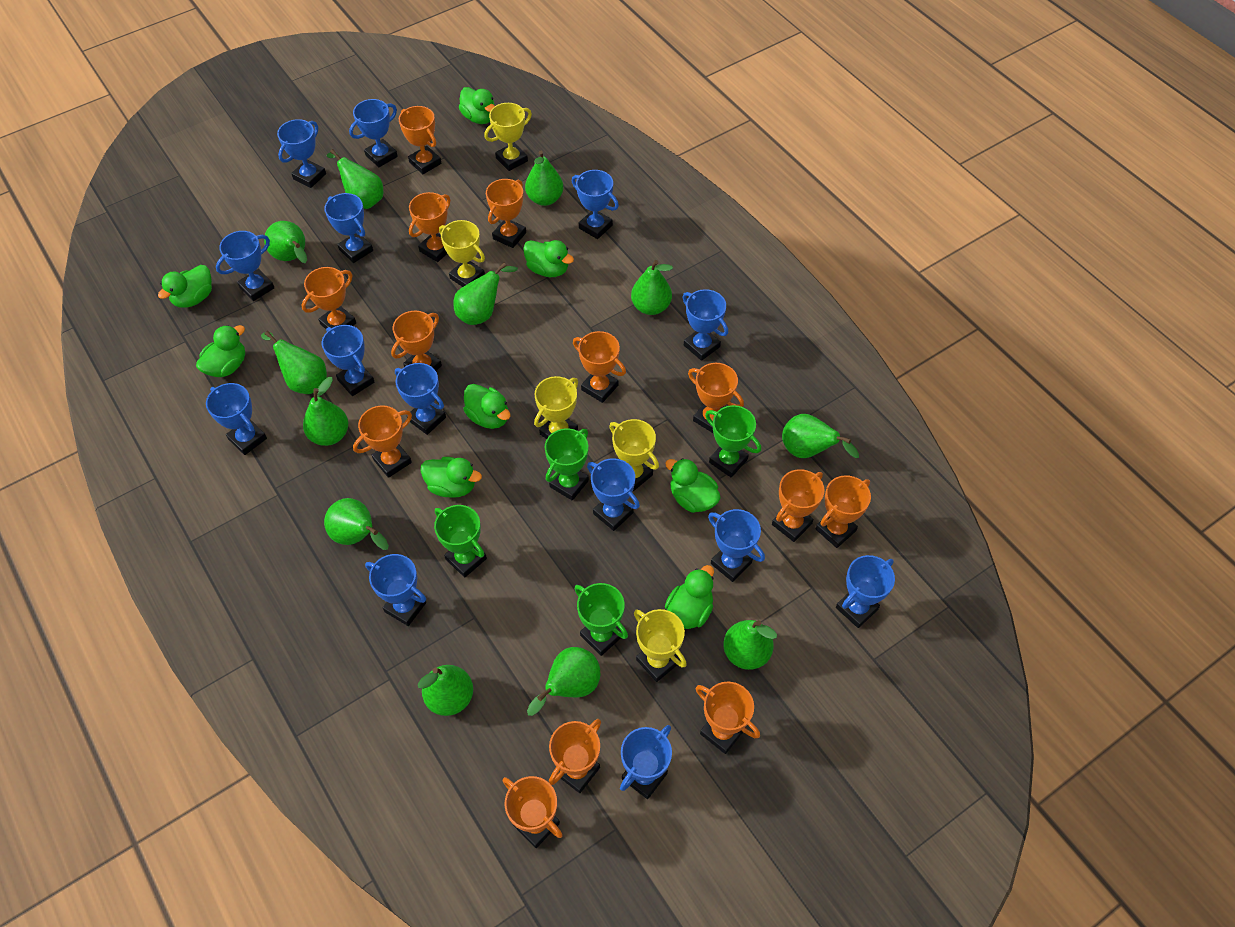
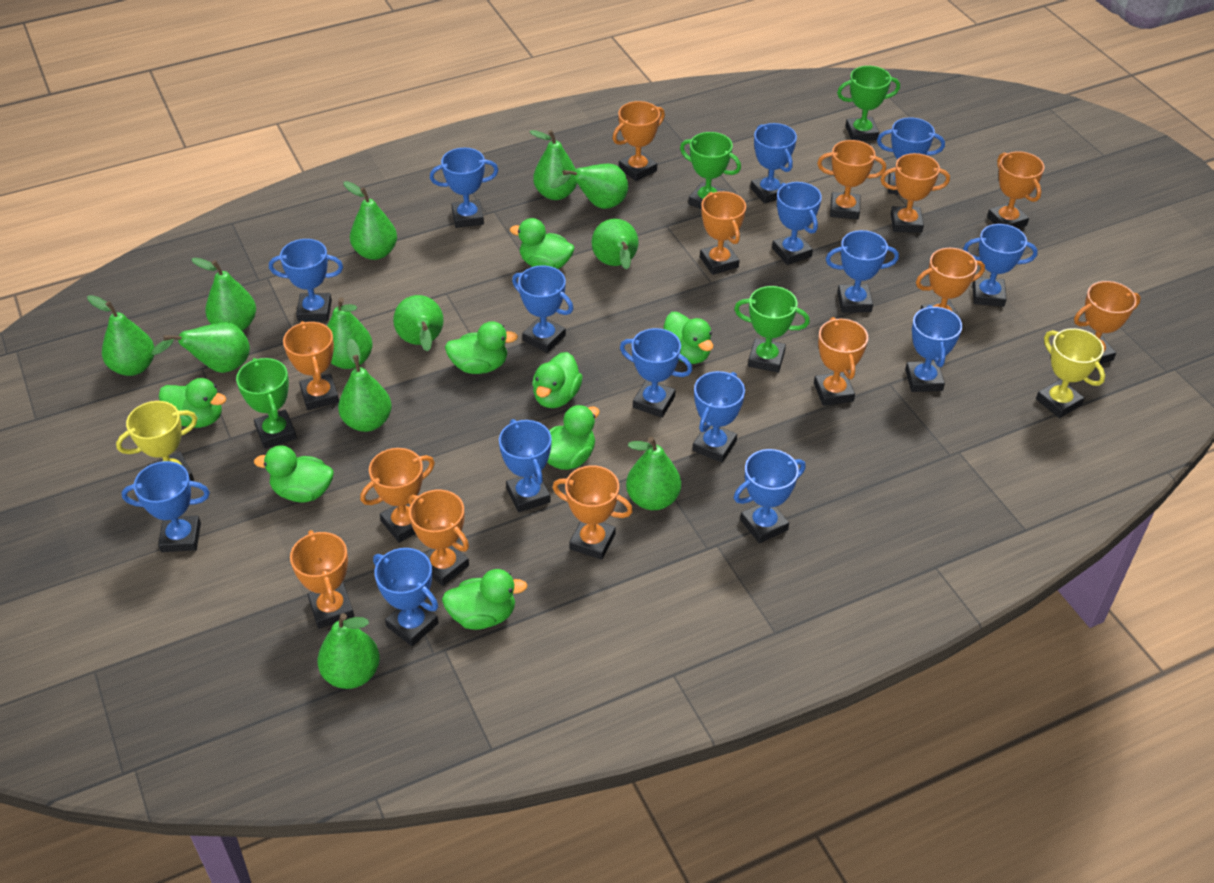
blue trophy: 14 -> 15
yellow trophy: 5 -> 2

